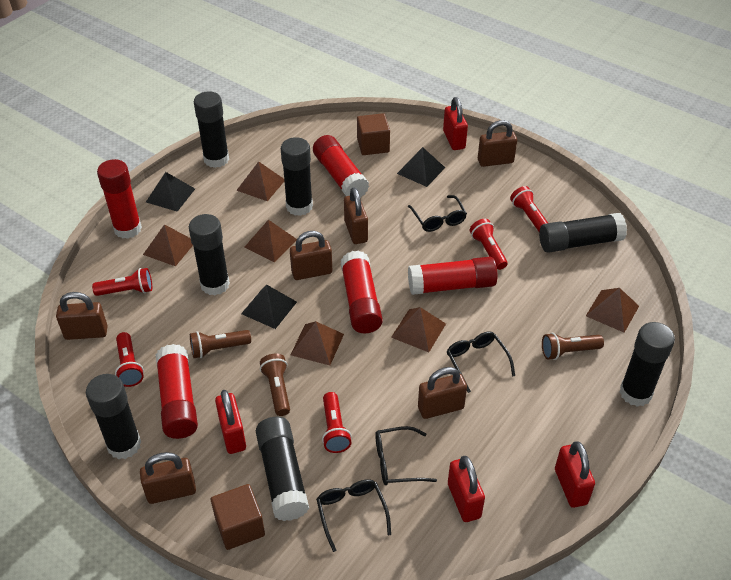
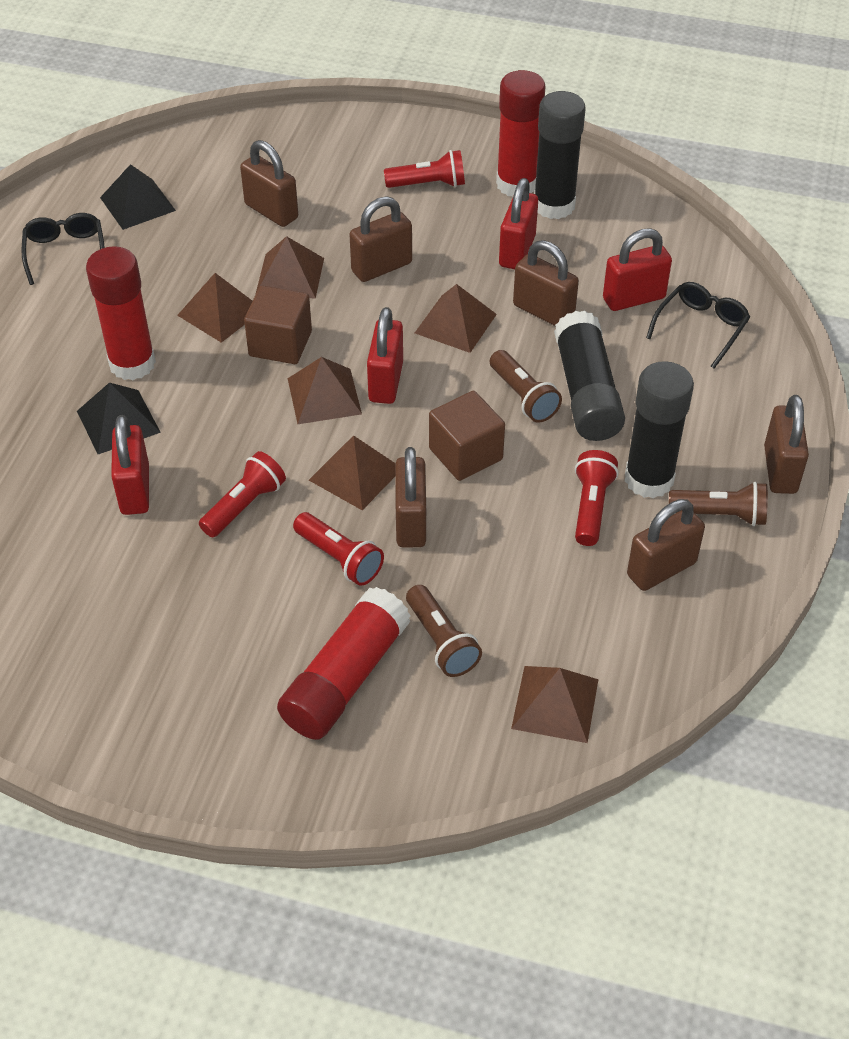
black glasses: 4 -> 2
black glue stick: 7 -> 3
black pyramid: 3 -> 2
red flashlight: 5 -> 4
red glue stick: 5 -> 3

